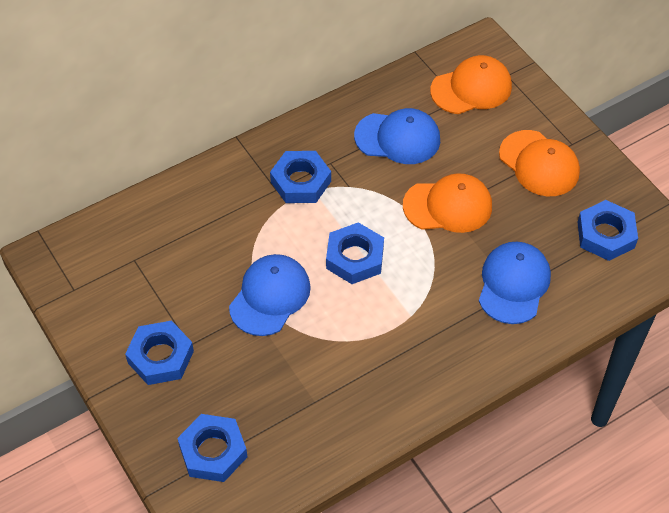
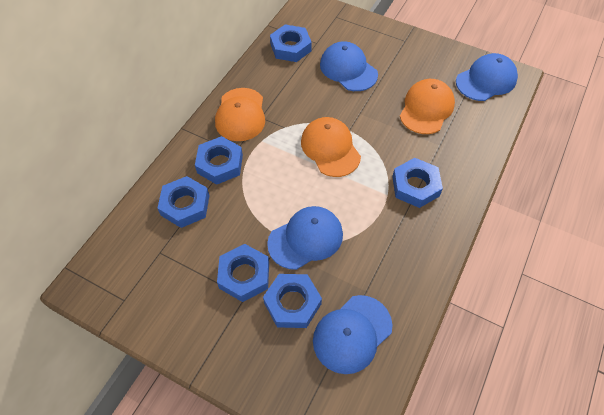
blue cap: 3 -> 4
blue nut: 5 -> 6

